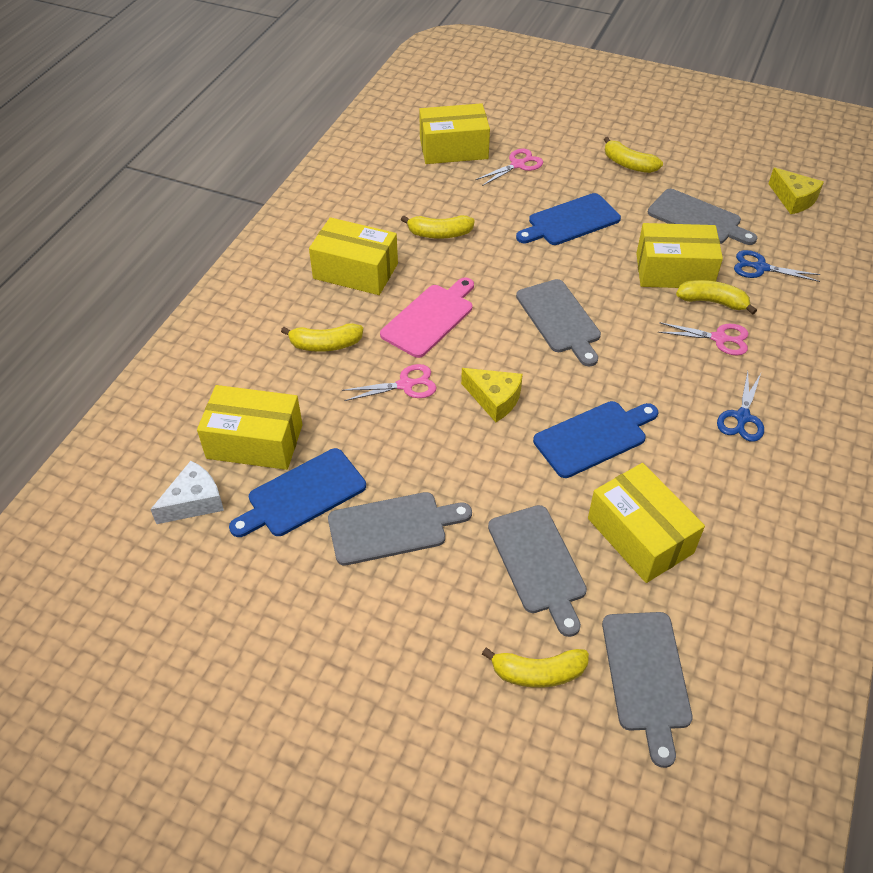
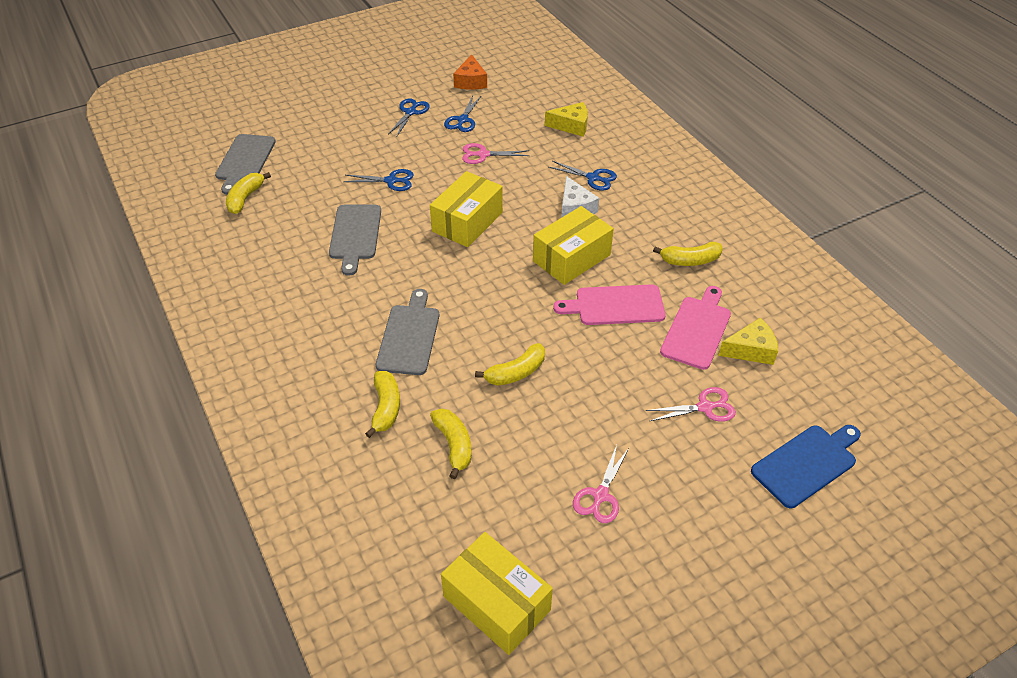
blue cutting board: 3 -> 1
blue scissors: 2 -> 4
grey cutting board: 5 -> 3
orange cheese: 0 -> 1
pink cutting board: 1 -> 2
yellow box: 5 -> 3

